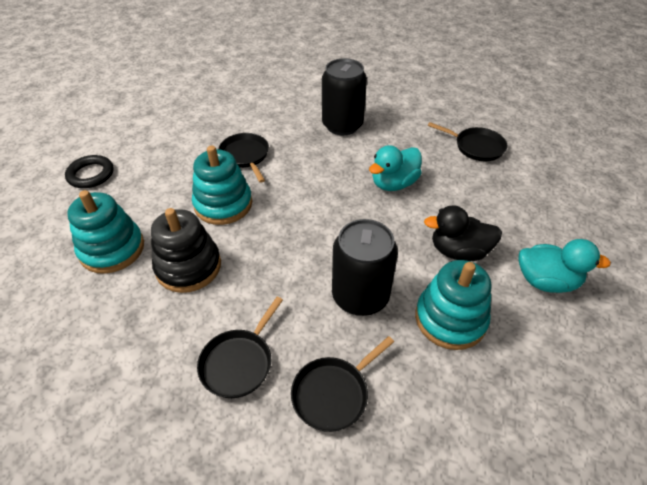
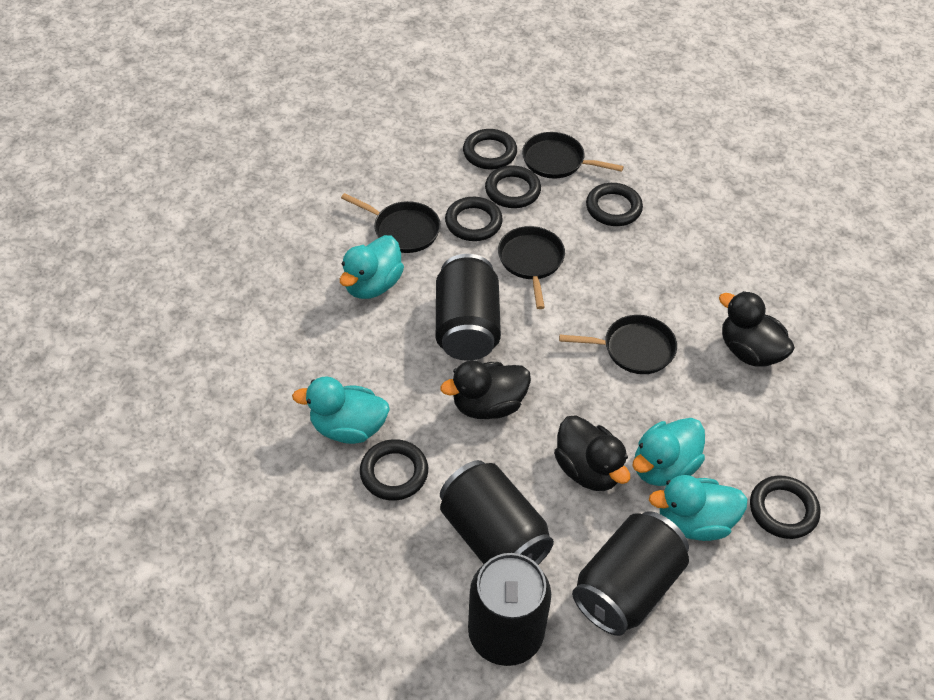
black can: 2 -> 4
black duck: 1 -> 3
black ring: 1 -> 6
black stacking toy: 1 -> 0
turquoise duck: 2 -> 4
turquoise stacking toy: 3 -> 0

